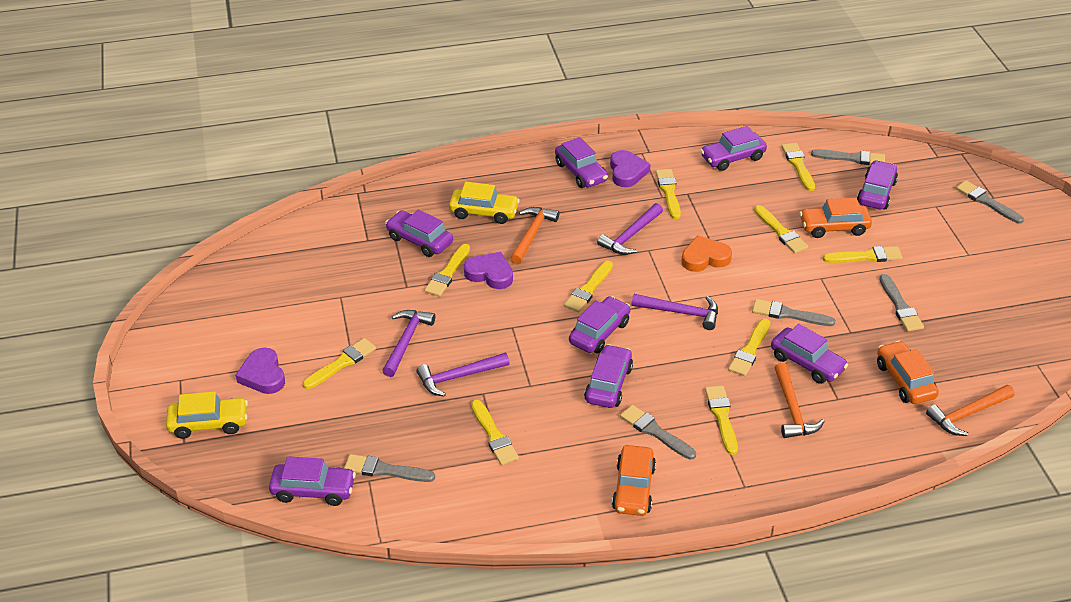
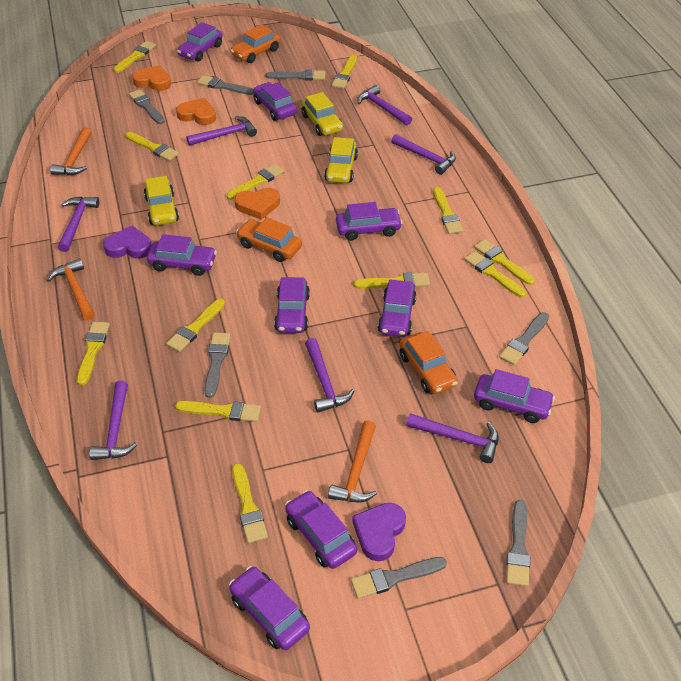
grey brush: 6 -> 7
orange heart: 1 -> 3
purple car: 8 -> 9
purple hammer: 4 -> 7
purple heart: 3 -> 2
yellow brush: 10 -> 12
yellow car: 2 -> 3

